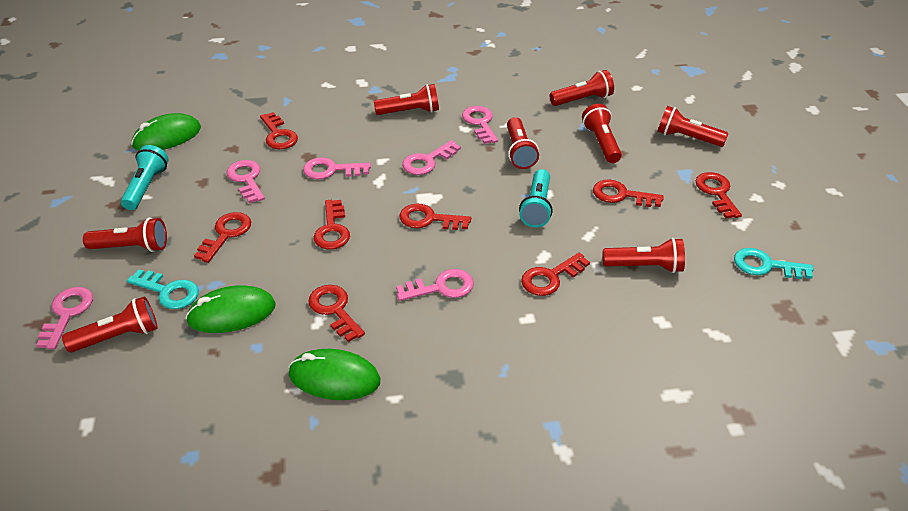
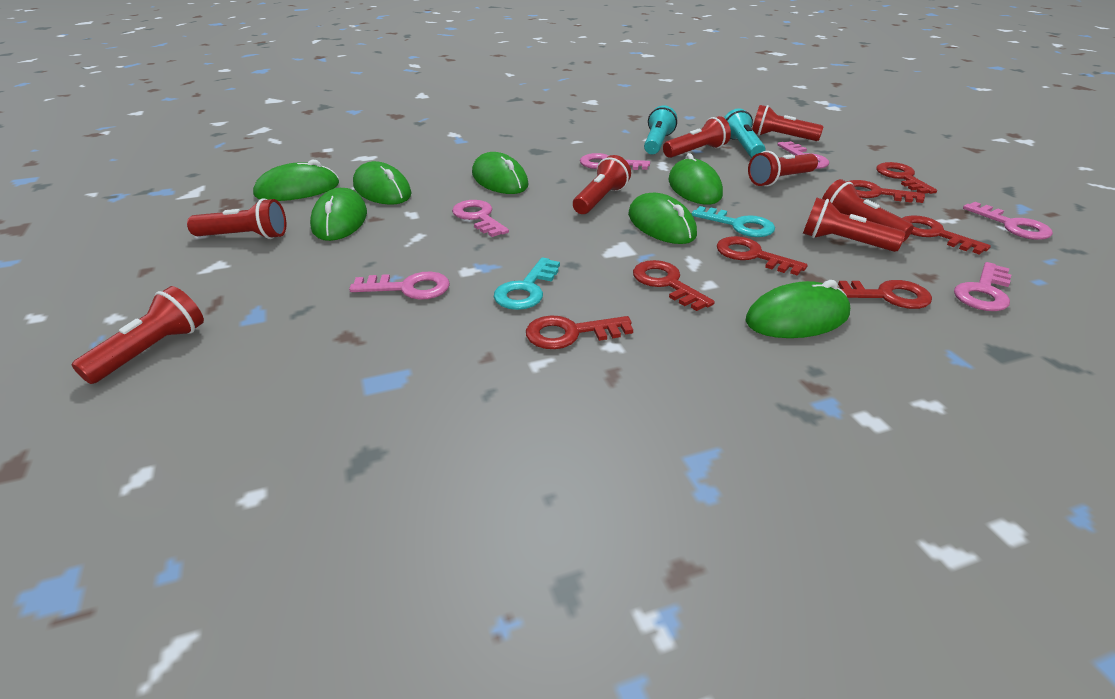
green mouse: 3 -> 7
red key: 8 -> 7

